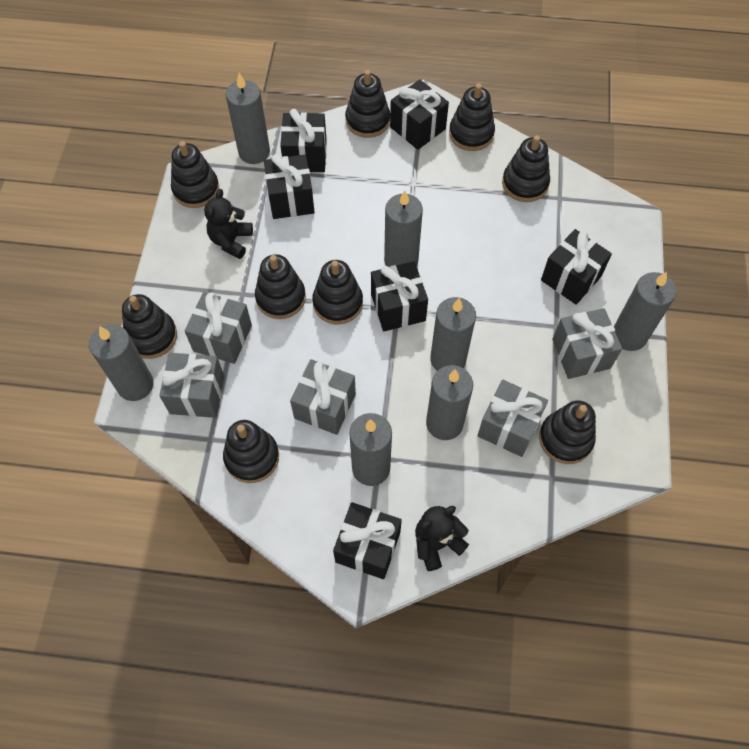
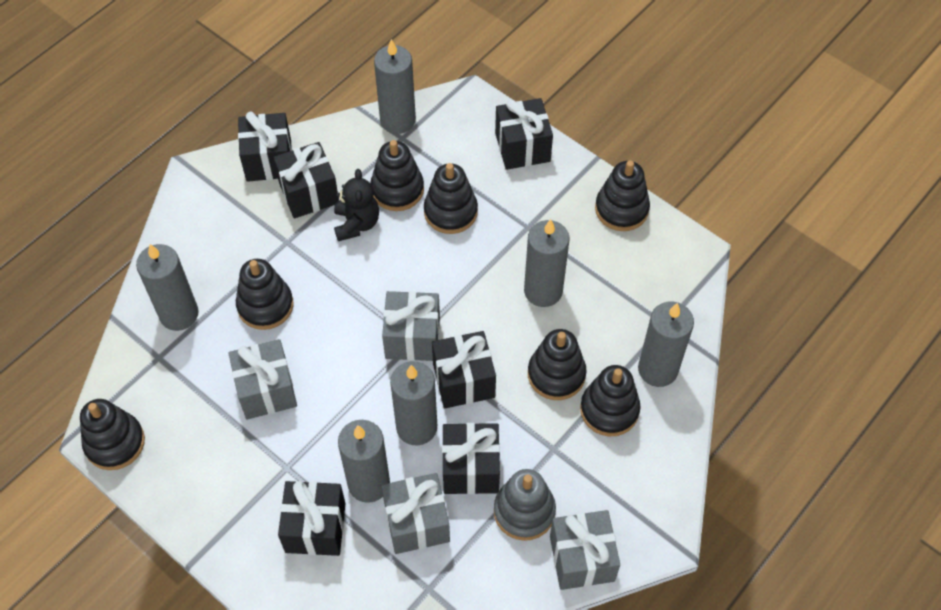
black stacking toy: 9 -> 7
black teddy bear: 2 -> 1
grey candle: 7 -> 6
grey gift: 5 -> 4
grey stacking toy: 0 -> 1

